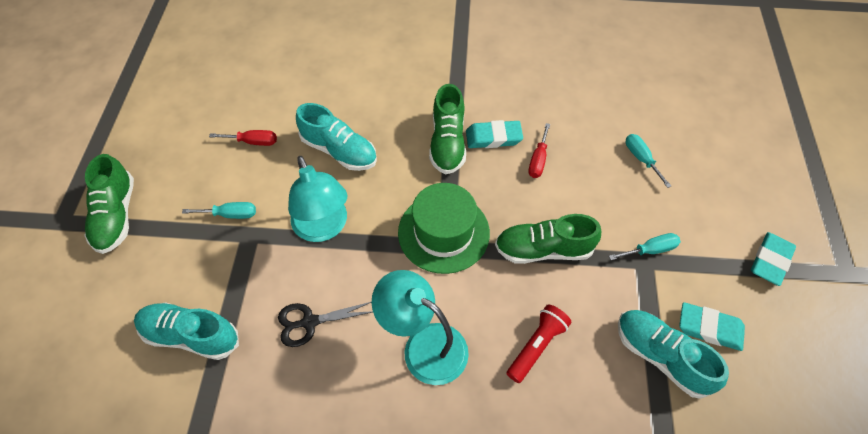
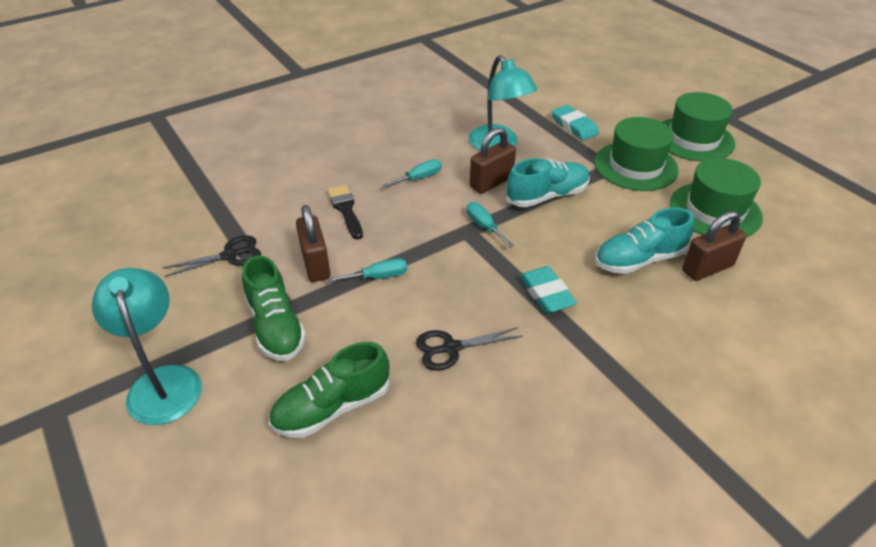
black brush: 0 -> 1
black scissors: 1 -> 2
brown padlock: 0 -> 3
green hat: 1 -> 3
green shoe: 3 -> 2
red flashlight: 1 -> 0
red screwdriver: 2 -> 0
turquoise eraser: 3 -> 2
turquoise shoe: 3 -> 2

